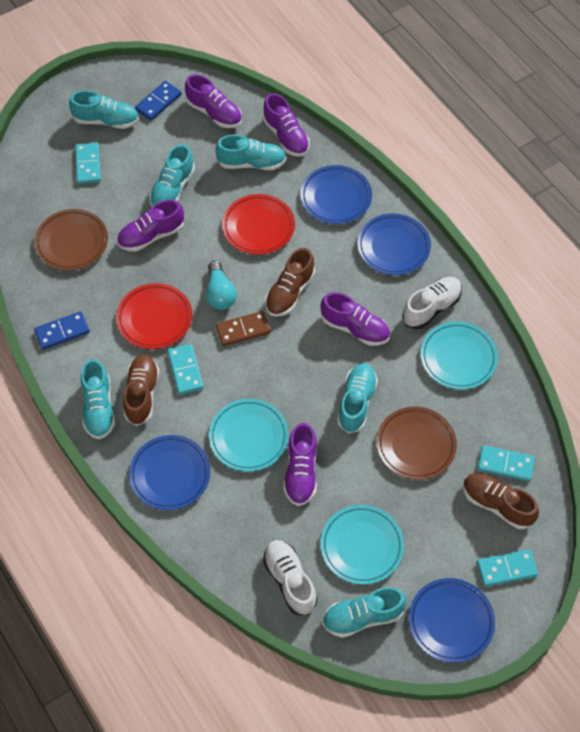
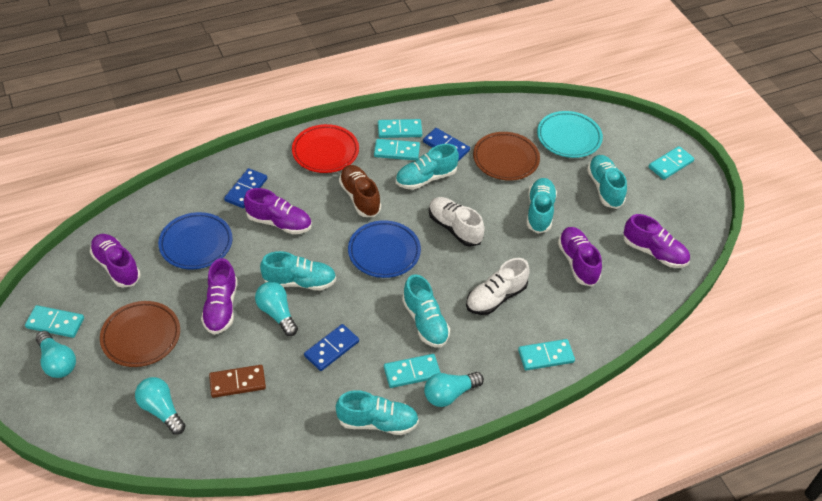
blue domino: 2 -> 3
blue plate: 4 -> 2
brown shoe: 3 -> 1
red plate: 2 -> 1
turquoise domino: 4 -> 6
turquoise light bulb: 1 -> 4
turquoise plate: 3 -> 1

